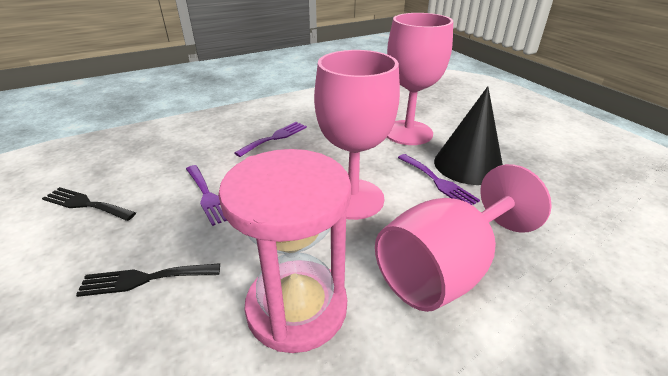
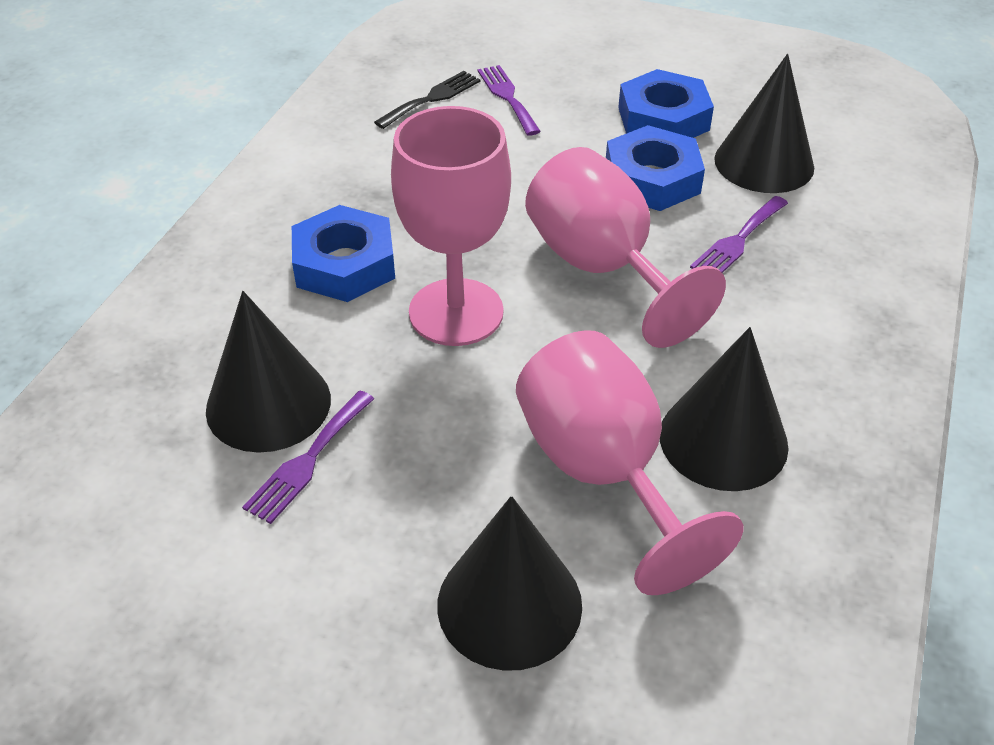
black cone: 1 -> 4
black fork: 2 -> 1
blue nut: 0 -> 3
pink hourglass: 1 -> 0

